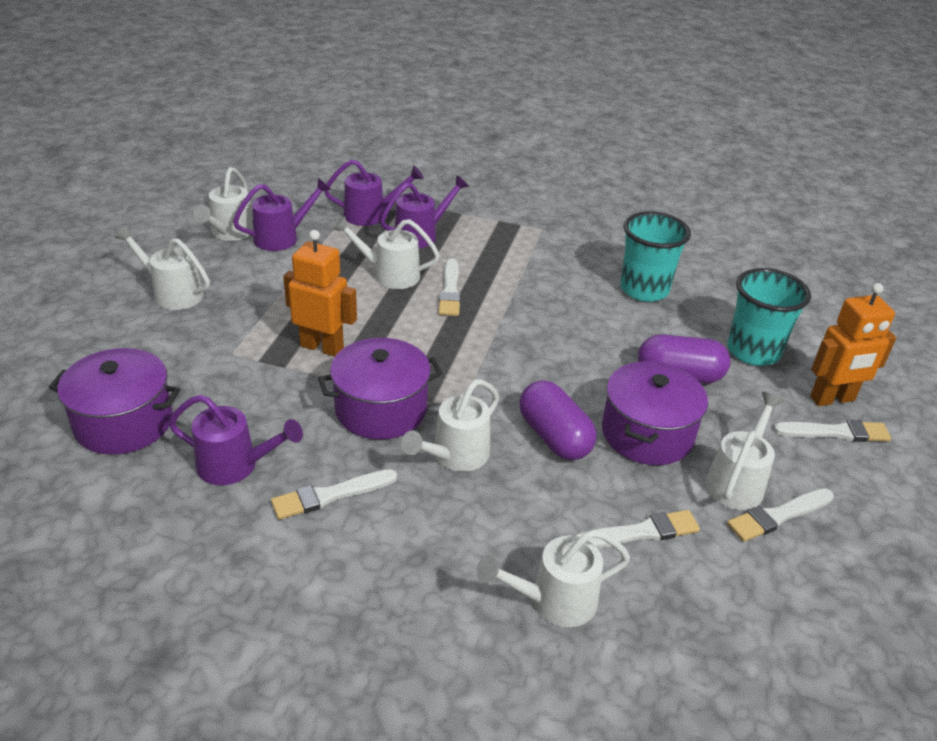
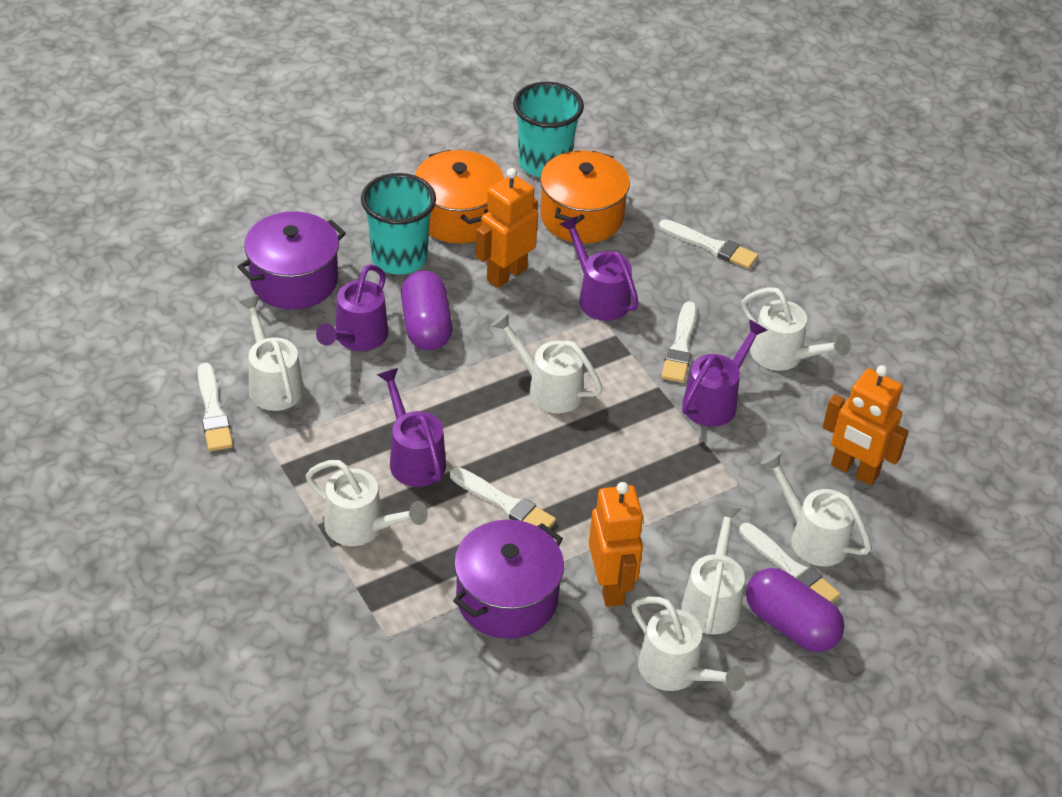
orange pot: 0 -> 2
orange robot: 2 -> 3
purple pot: 3 -> 2
white watering can: 6 -> 7

